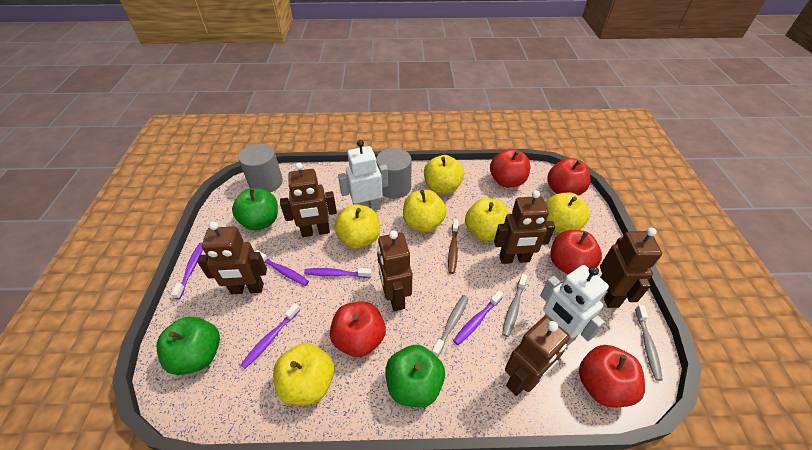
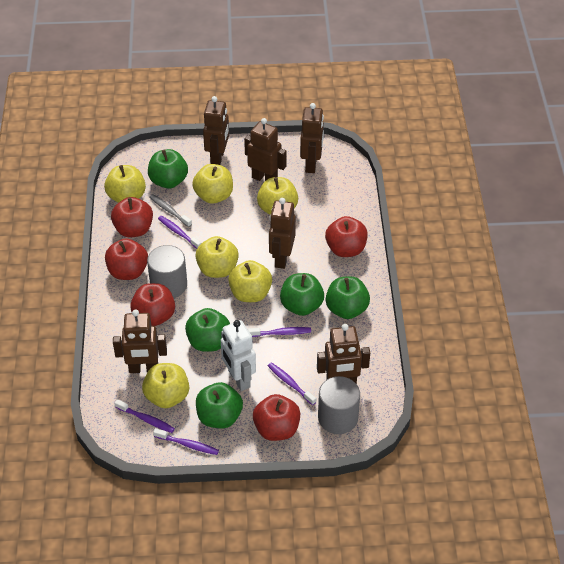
brown toothbrush: 1 -> 0
green apple: 3 -> 5
grey toothbrush: 3 -> 1
white robot: 2 -> 1

